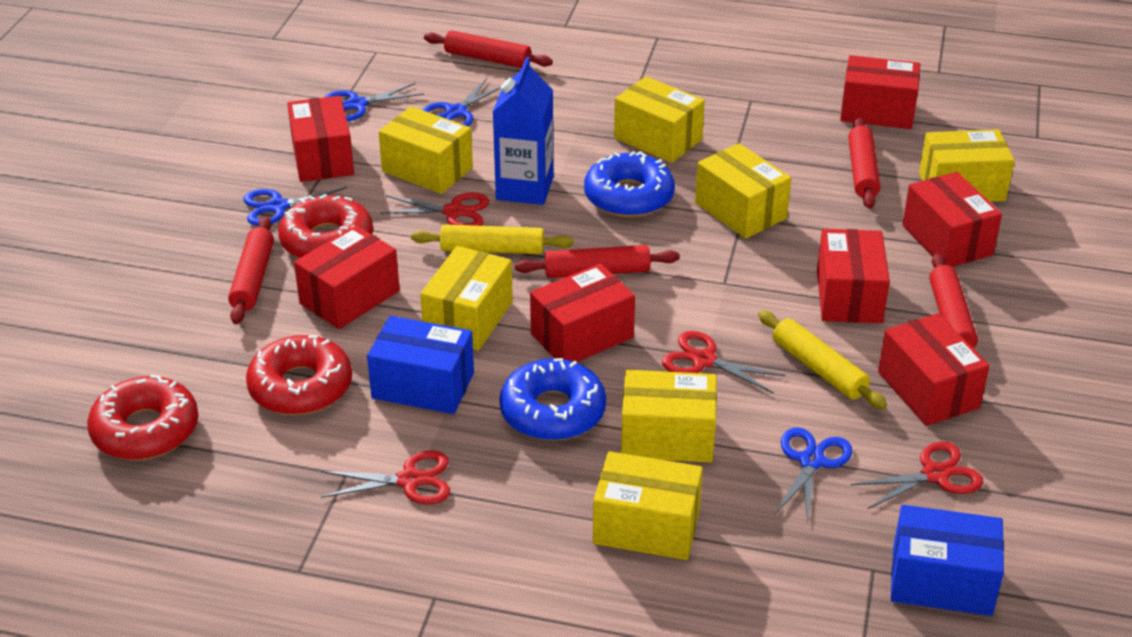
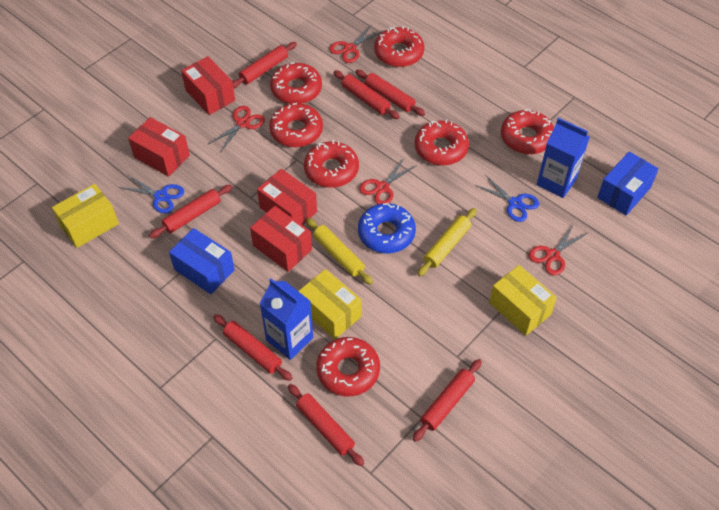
blue carton: 1 -> 2
blue donut: 2 -> 1
blue scissors: 4 -> 2
red box: 7 -> 4
red donut: 3 -> 7
red rolling pin: 5 -> 7
yellow box: 7 -> 3

